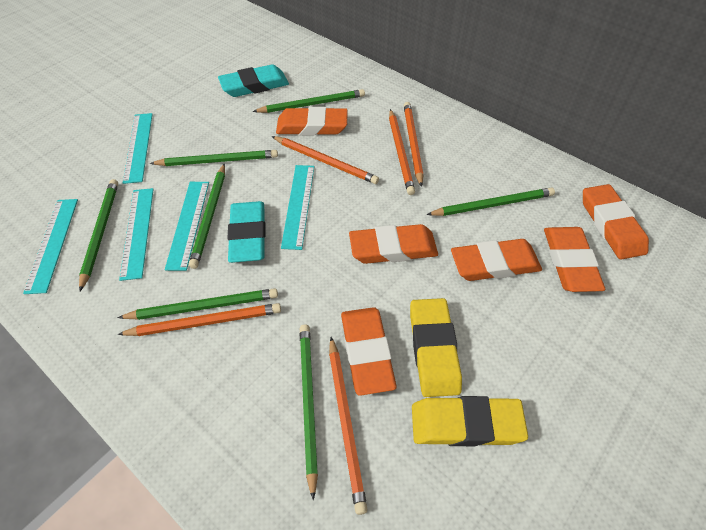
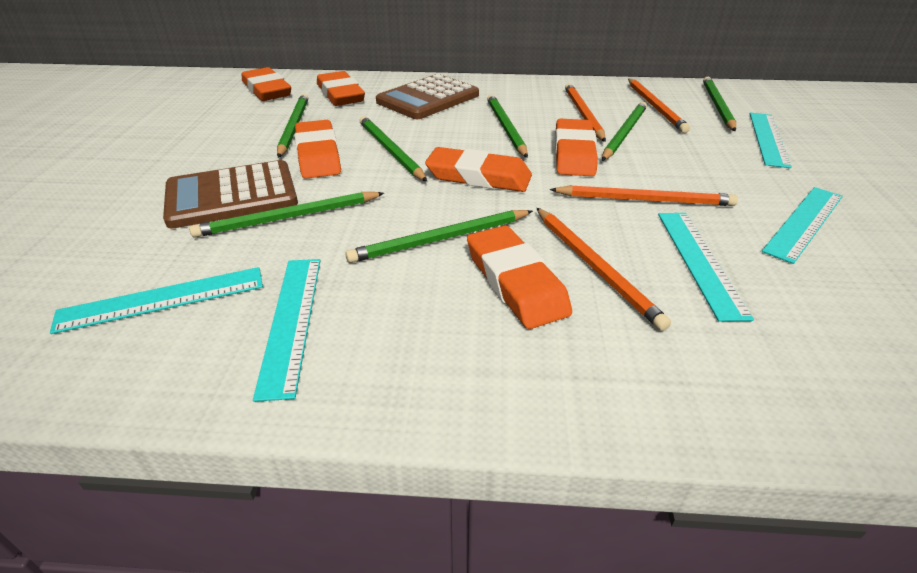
brown calculator: 0 -> 2
orange pencil: 5 -> 4
turquoise eraser: 2 -> 0
yellow eraser: 2 -> 0

